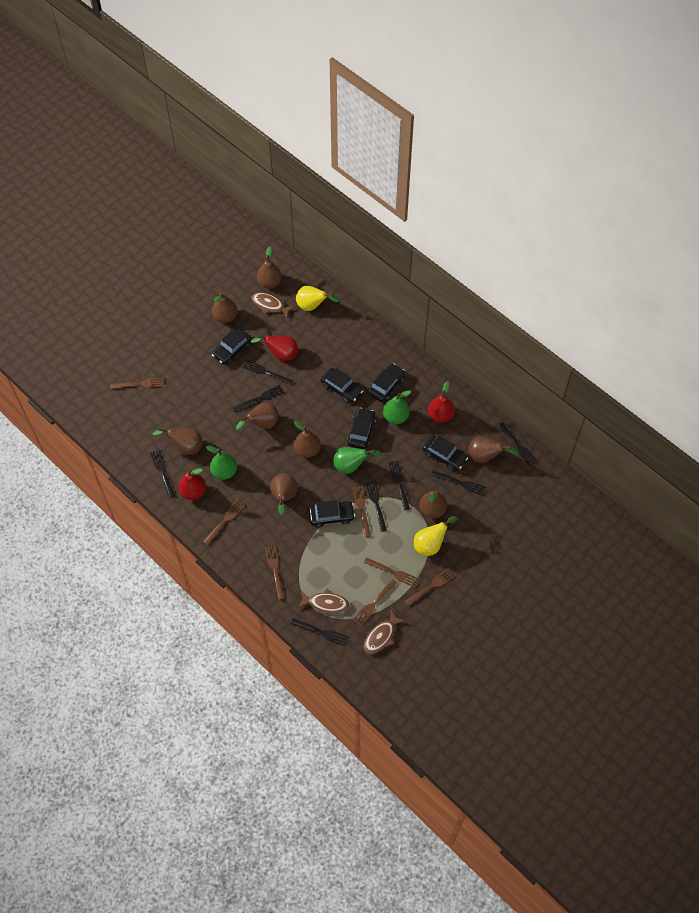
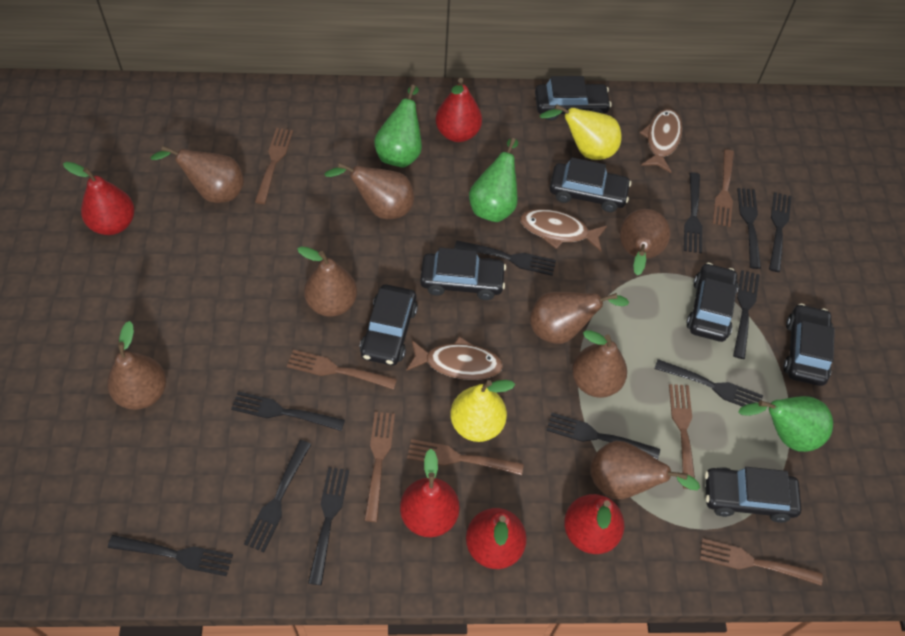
black car: 6 -> 7
black fork: 8 -> 11
red pear: 3 -> 5

